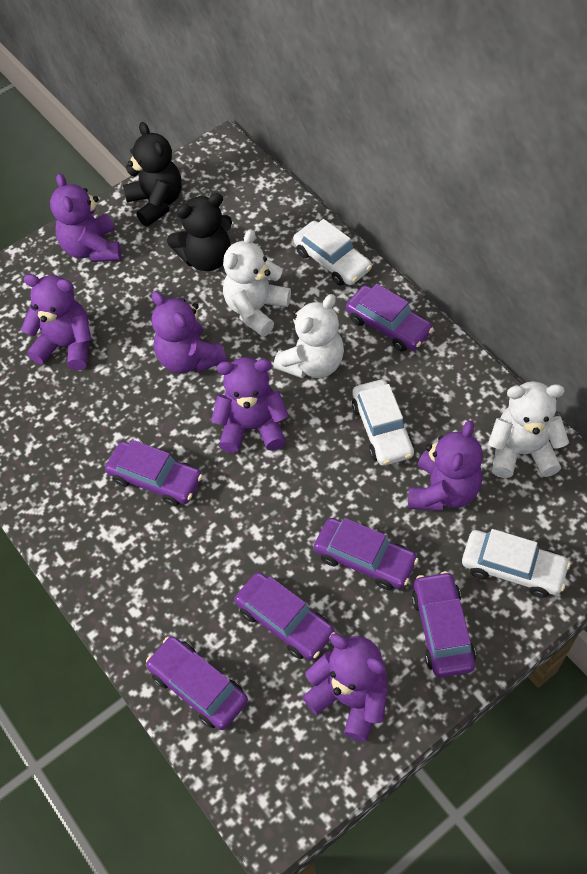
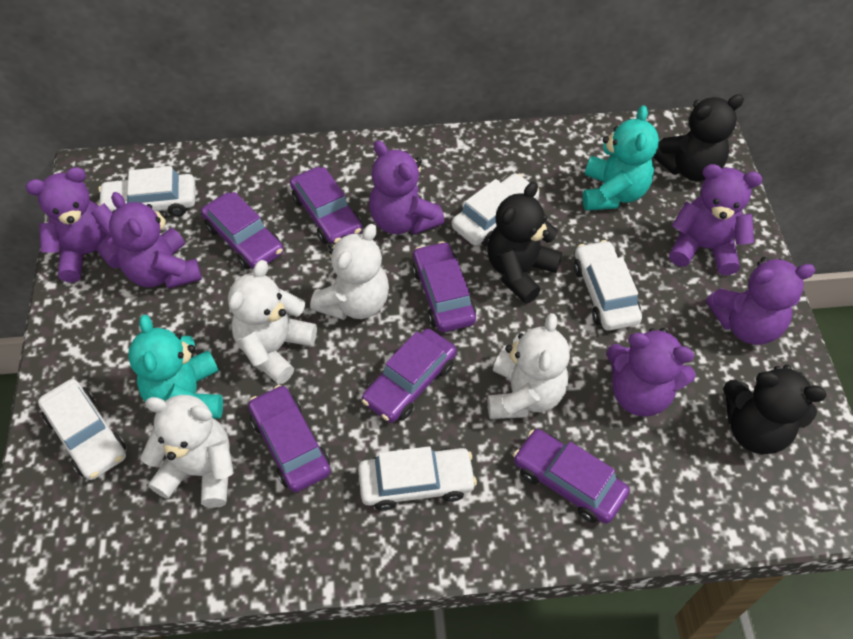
black teddy bear: 2 -> 3
turquoise teddy bear: 0 -> 2
white car: 3 -> 5
white teddy bear: 3 -> 4

